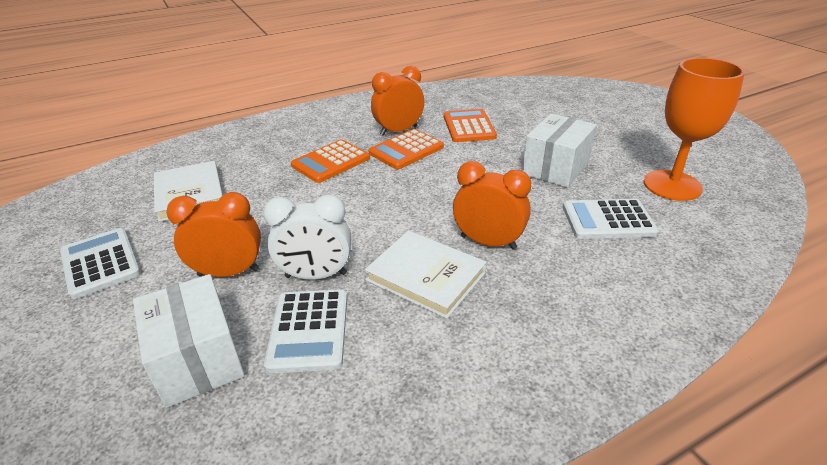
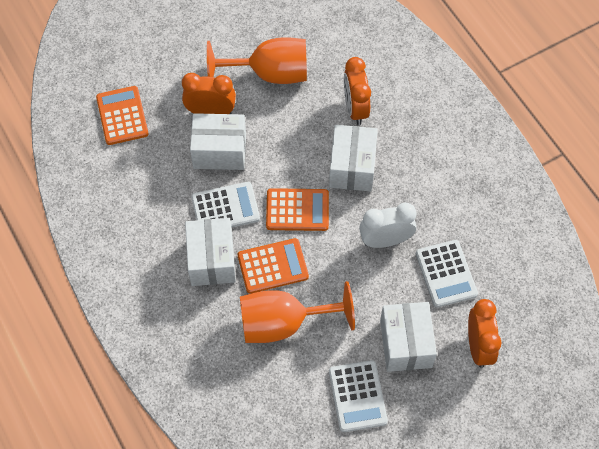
orange goblet: 1 -> 2
white book: 2 -> 0
white box: 2 -> 4

